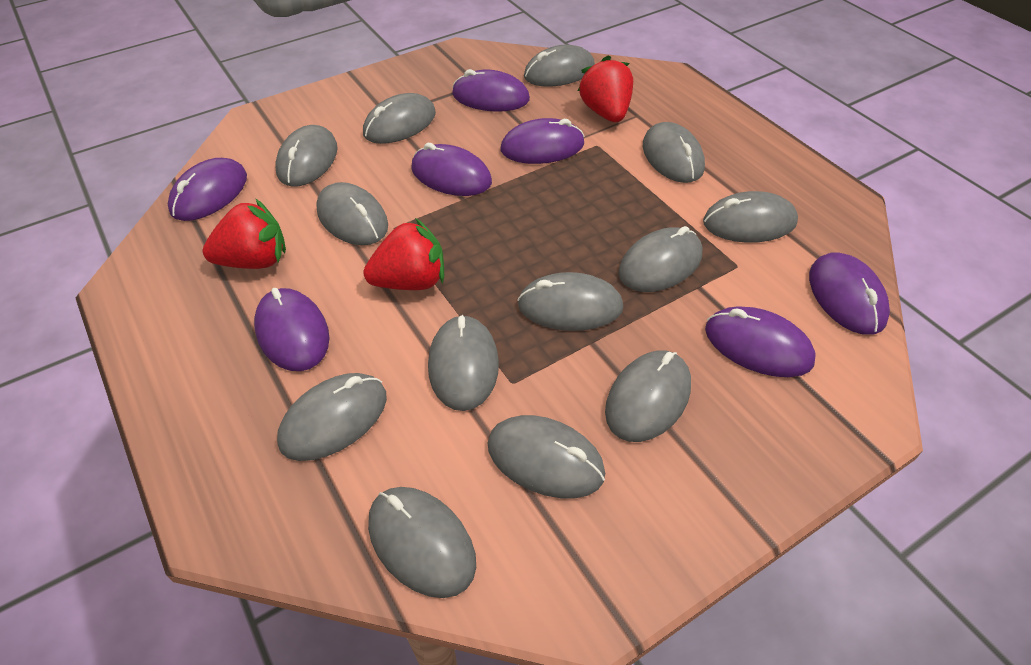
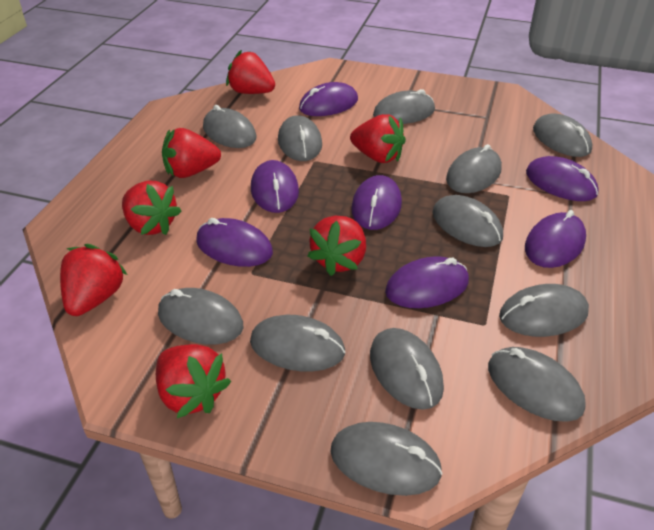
grey mouse: 13 -> 12
red strawberry: 3 -> 7

